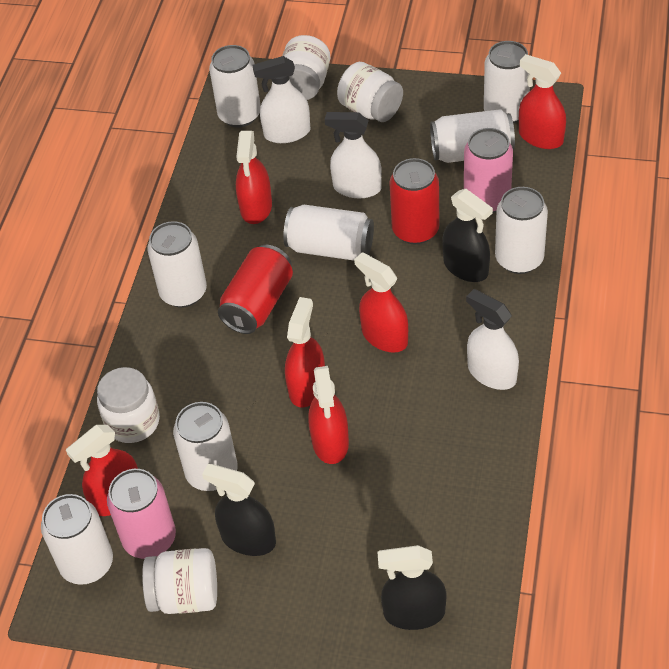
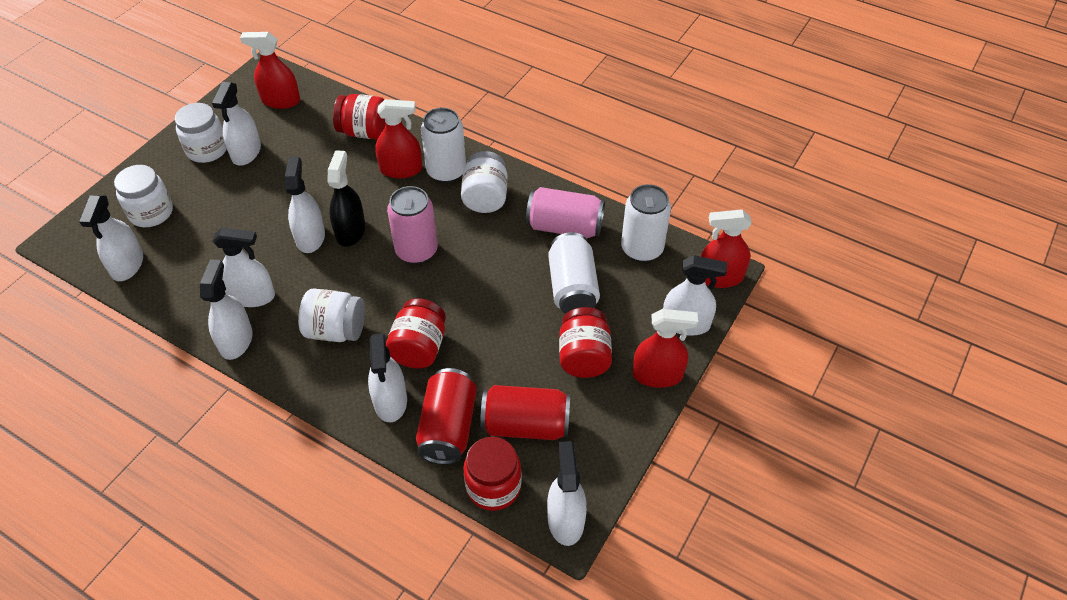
black spray bottle: 3 -> 1
red jar: 0 -> 4
red spray bottle: 6 -> 4
white can: 8 -> 3
white spray bottle: 3 -> 8

